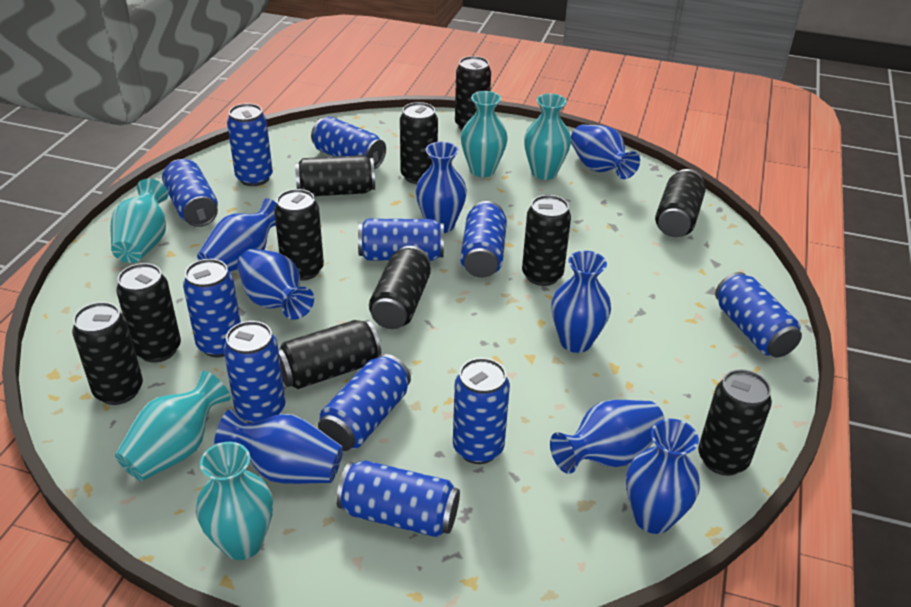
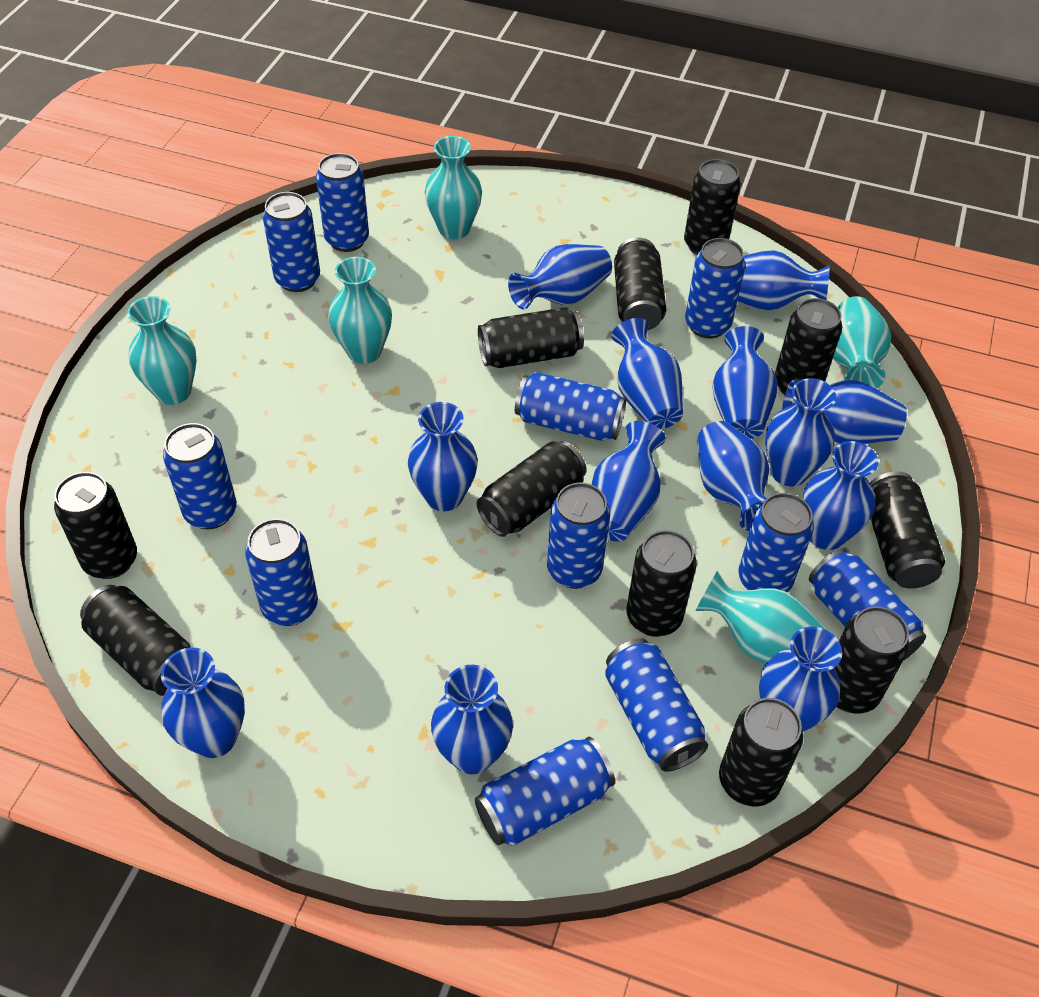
blue vase: 8 -> 13

